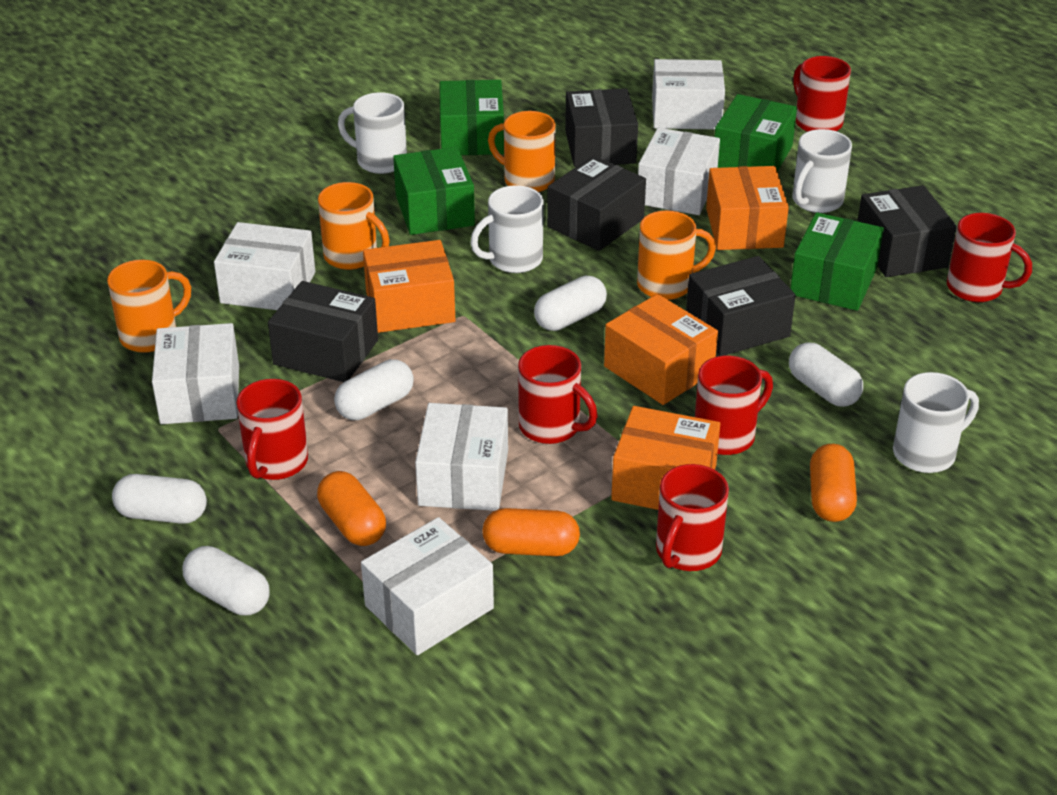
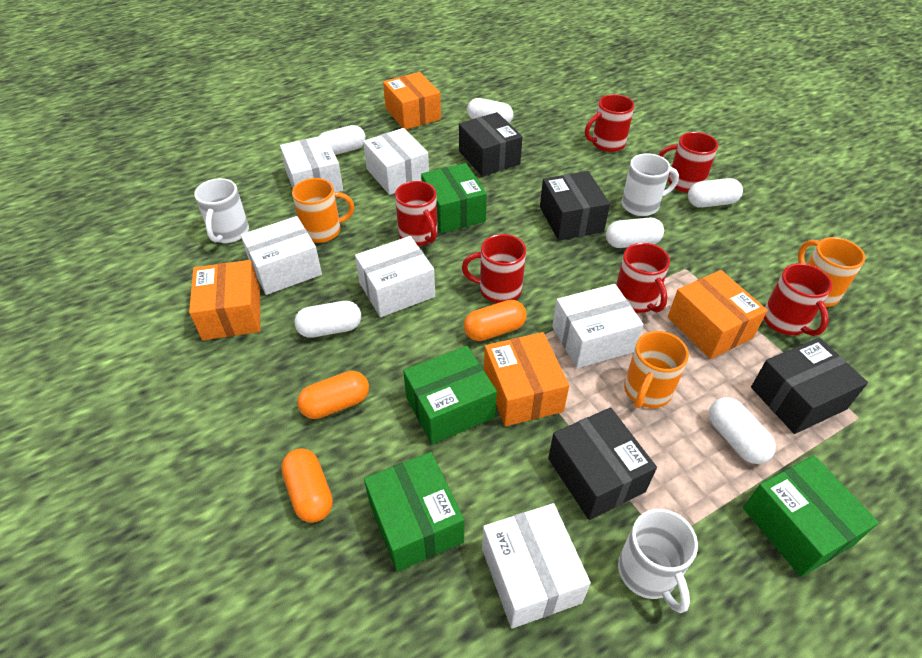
black box: 5 -> 4
orange mug: 4 -> 3
white capsule: 5 -> 6
white mug: 4 -> 3

